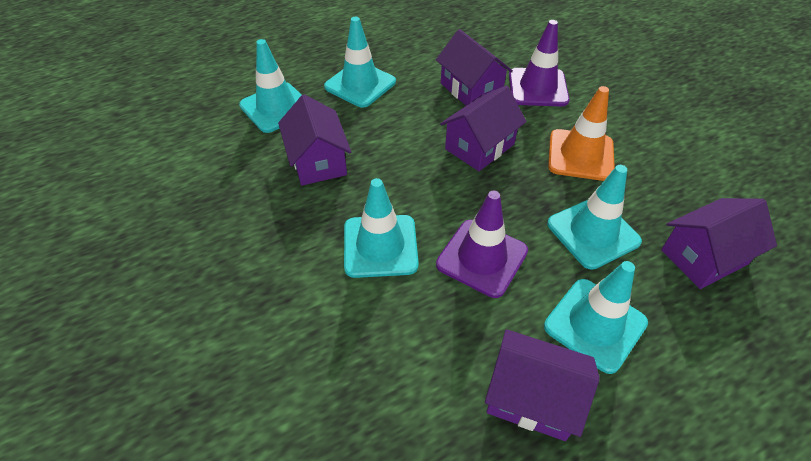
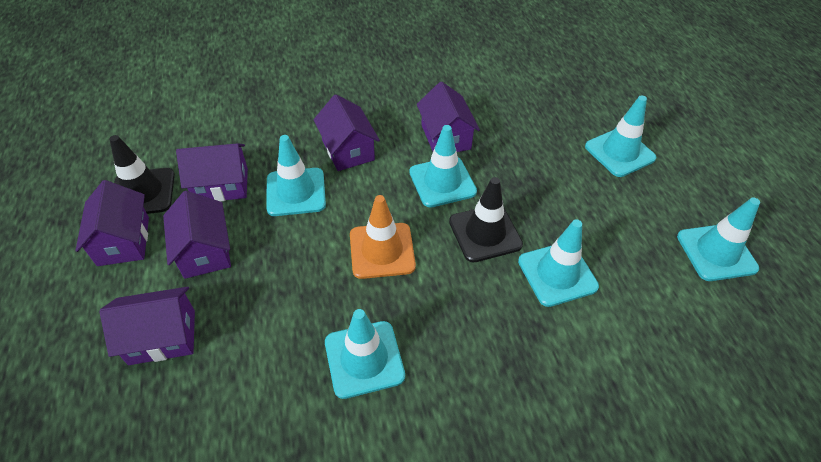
black traffic cone: 0 -> 2
purple house: 5 -> 6
purple traffic cone: 2 -> 0
turquoise traffic cone: 5 -> 6

